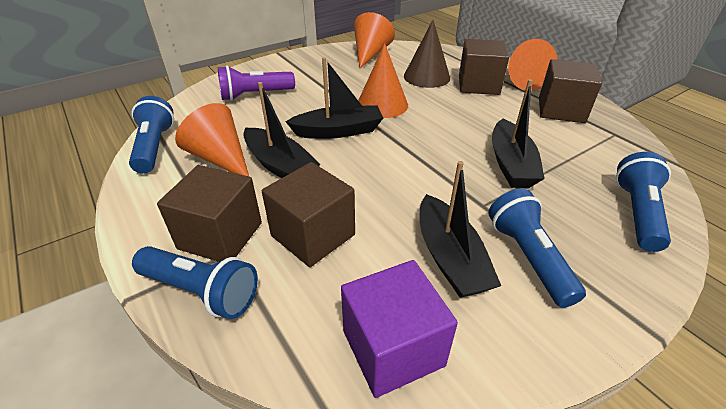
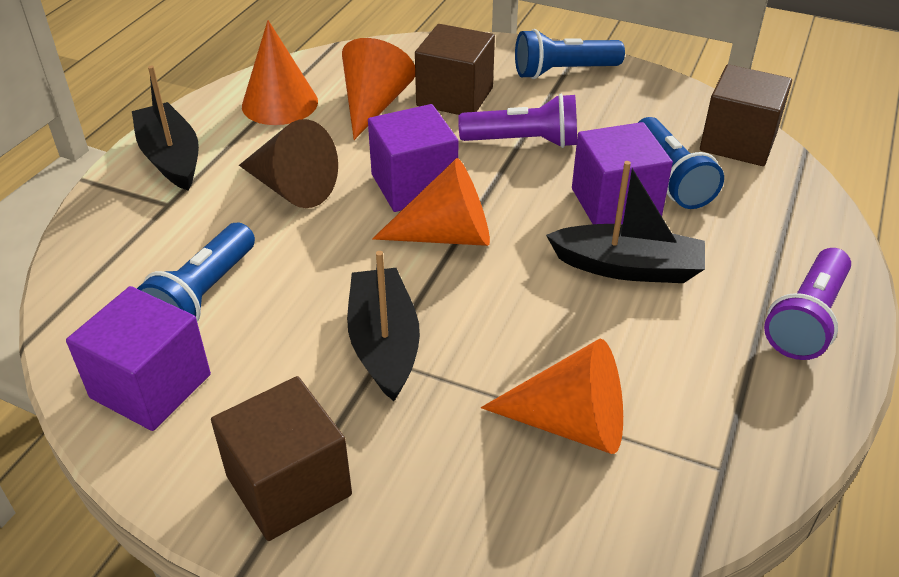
black boat: 4 -> 3
blue flashlight: 4 -> 3
brown cube: 4 -> 3
purple cube: 1 -> 3
purple flashlight: 1 -> 2

